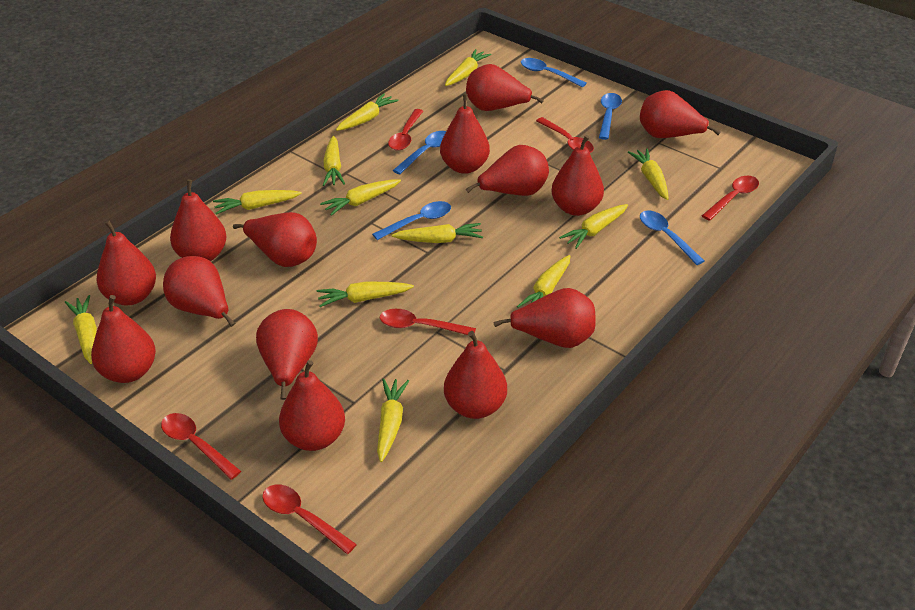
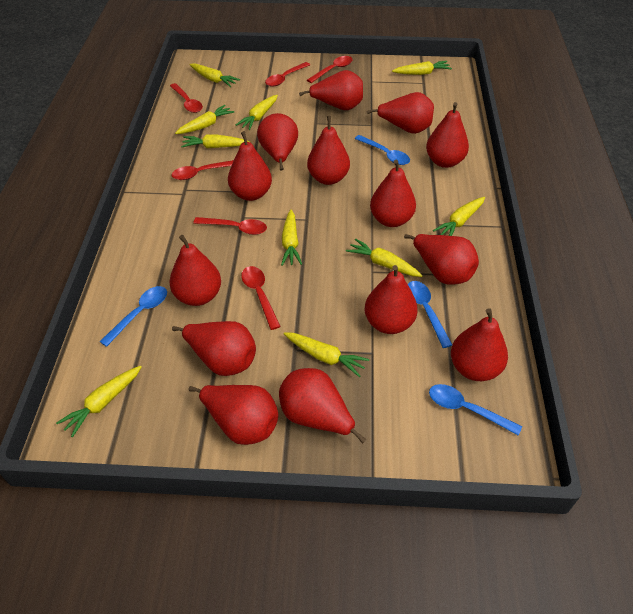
blue spoon: 5 -> 4
yellow carrot: 12 -> 10

